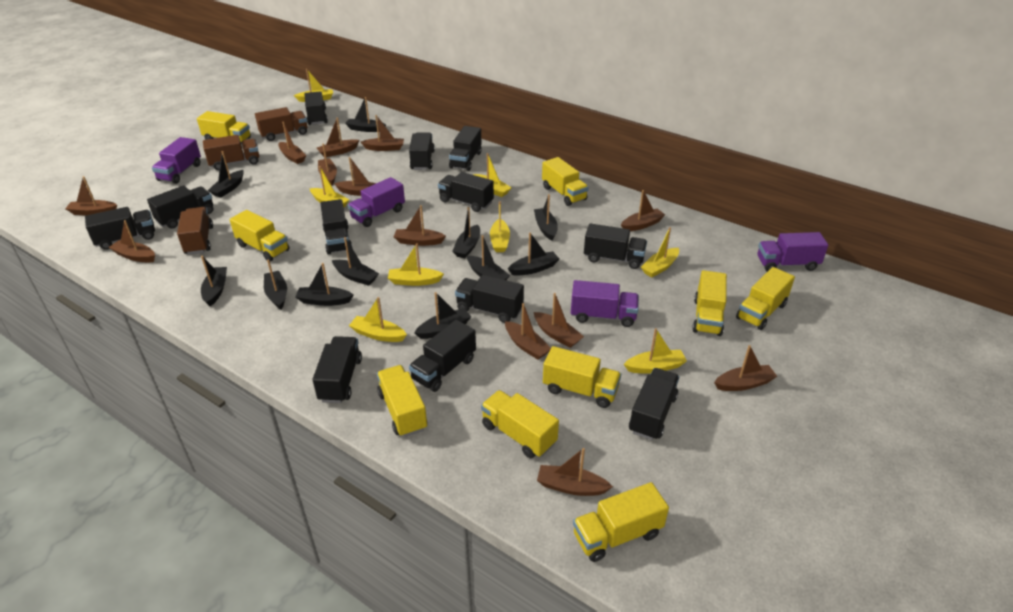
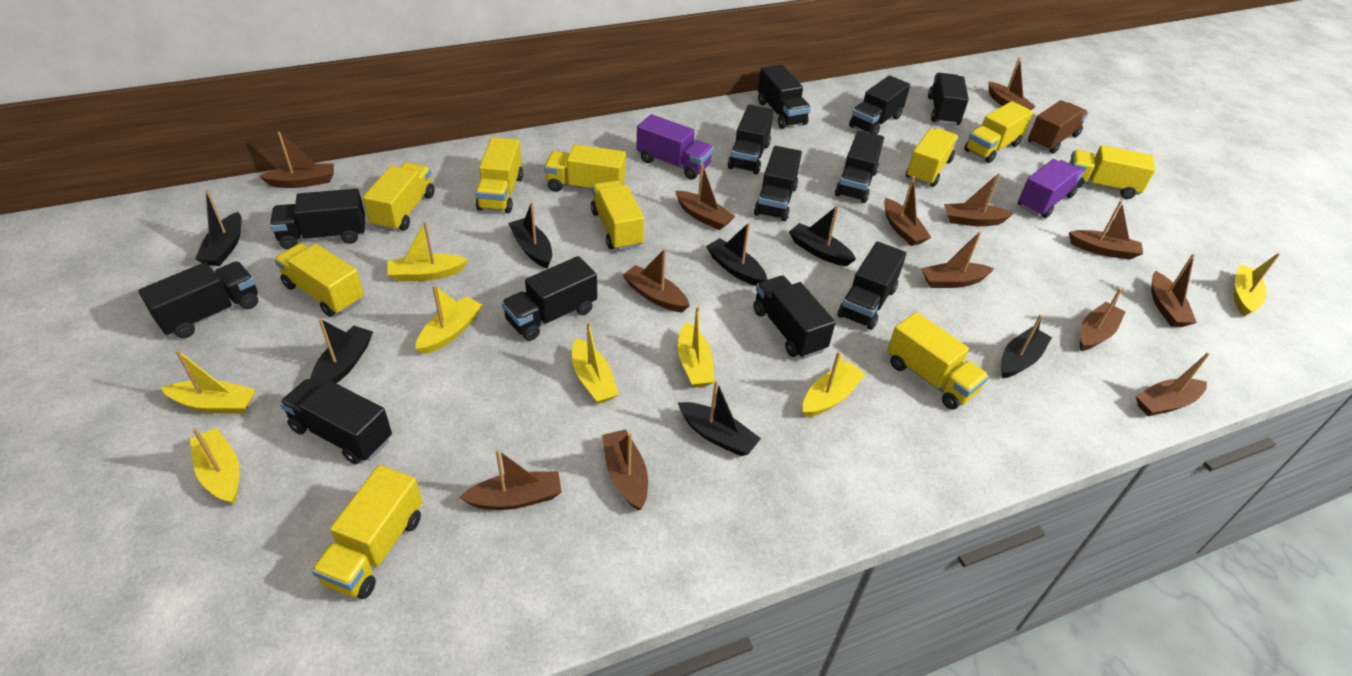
black boat: 11 -> 7
brown truck: 3 -> 1
purple truck: 4 -> 2
yellow truck: 9 -> 10

